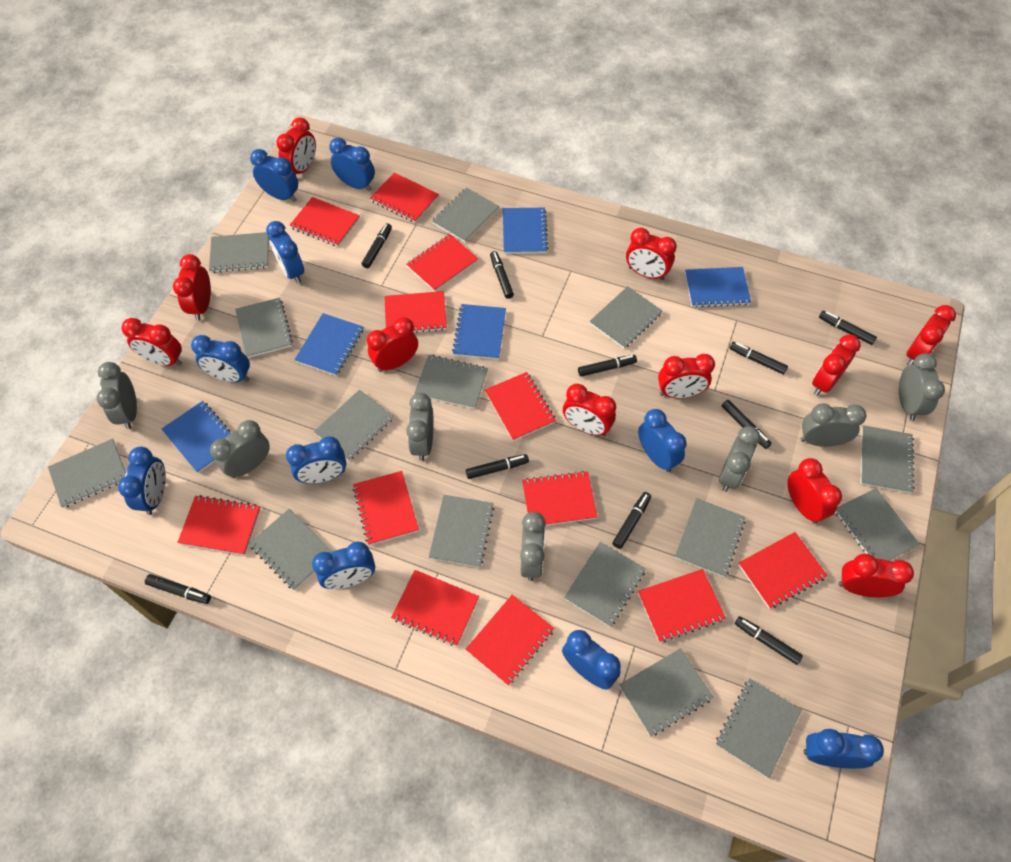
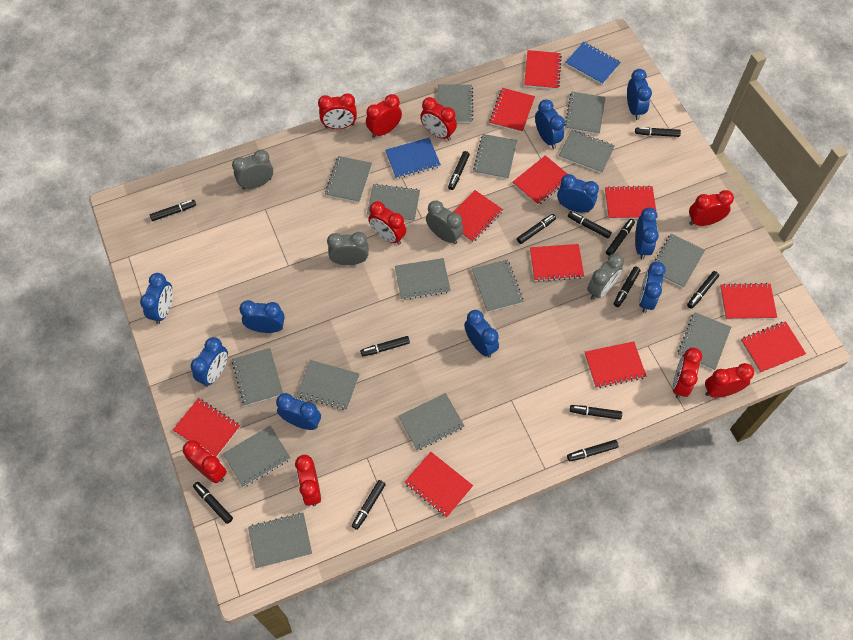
black marker: 10 -> 13
blue notebook: 5 -> 2
grey clock: 7 -> 4
red clock: 11 -> 9
red notebook: 12 -> 11

